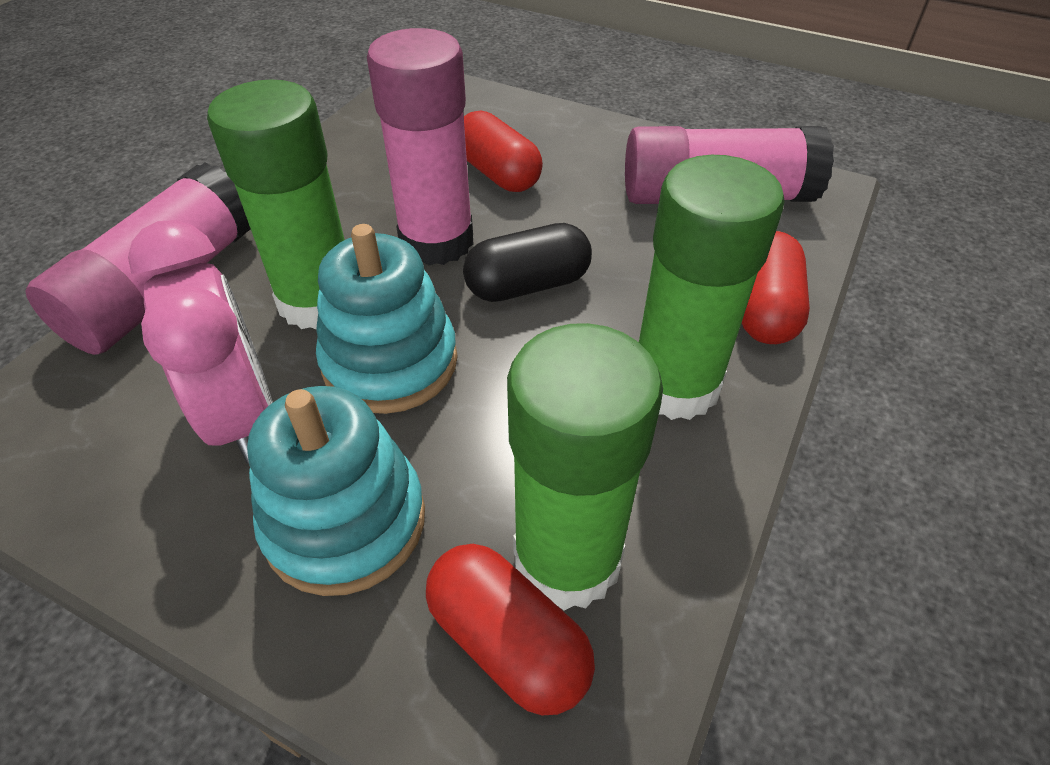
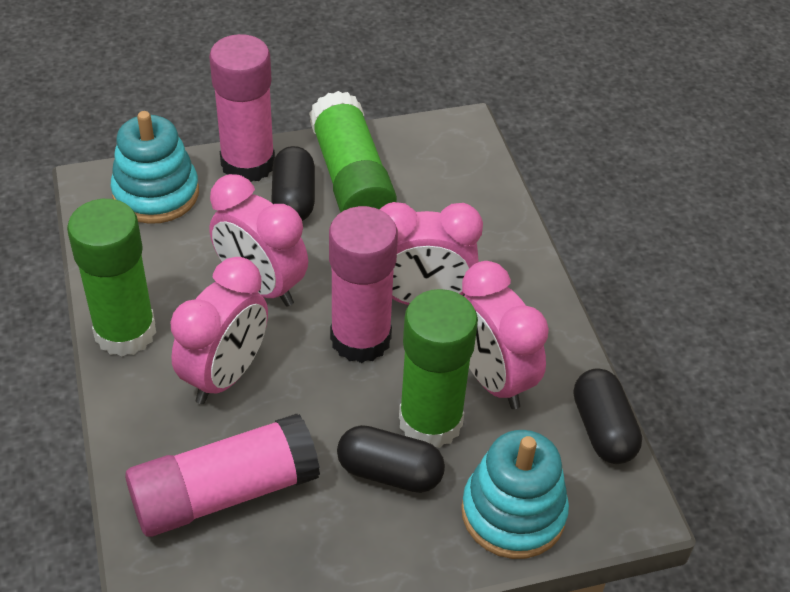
black capsule: 1 -> 3
pink clock: 1 -> 4
red capsule: 3 -> 0

